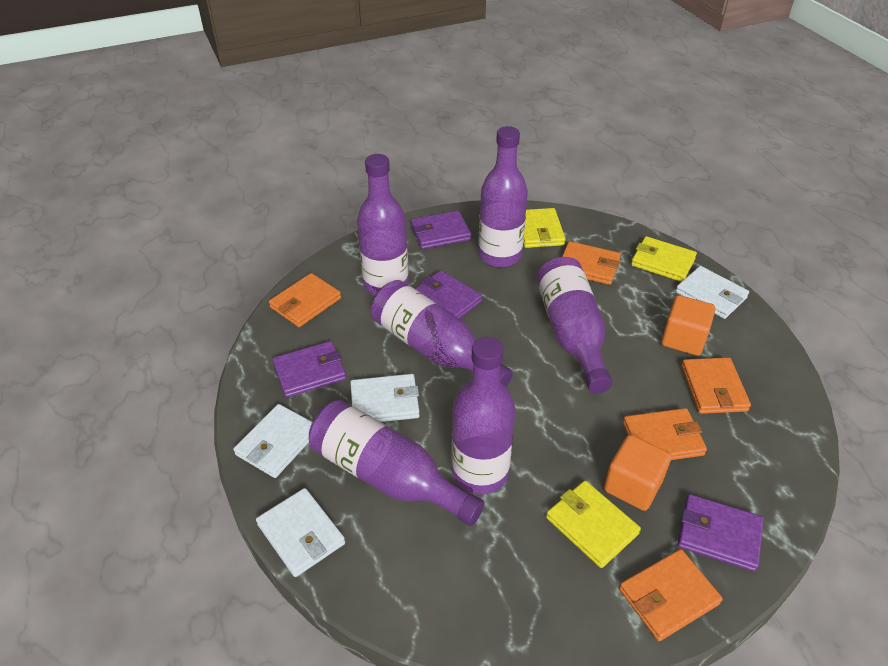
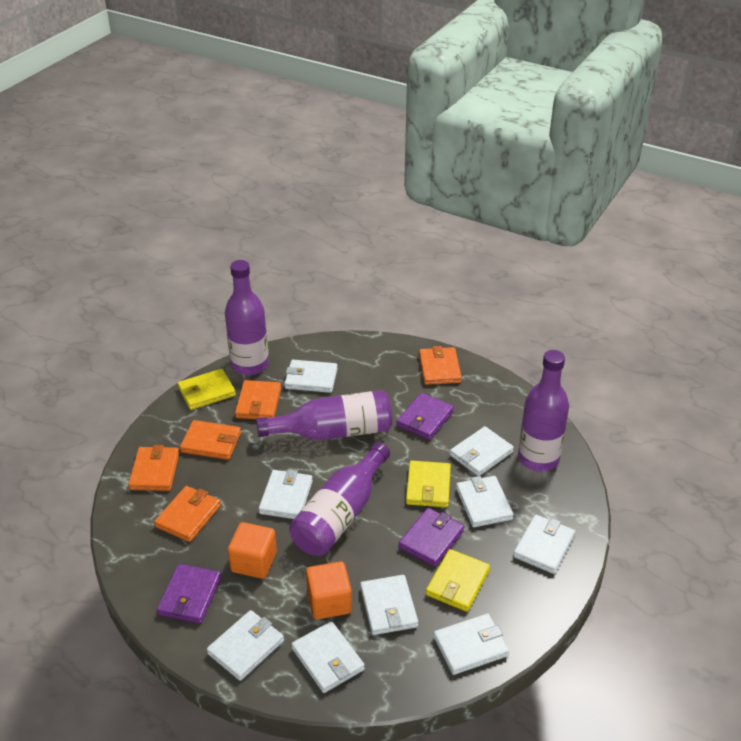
purple bottle: 6 -> 4
purple wallet: 4 -> 3
white wallet: 4 -> 9

